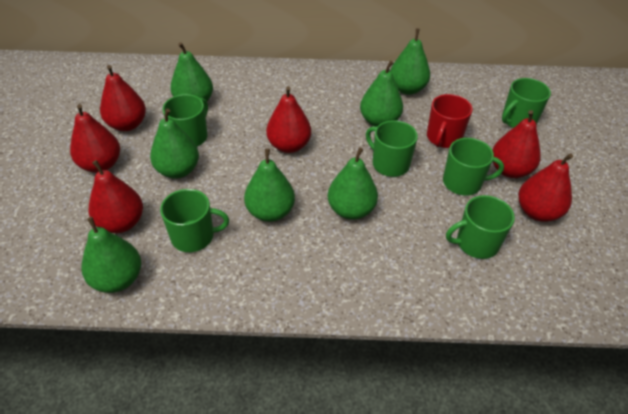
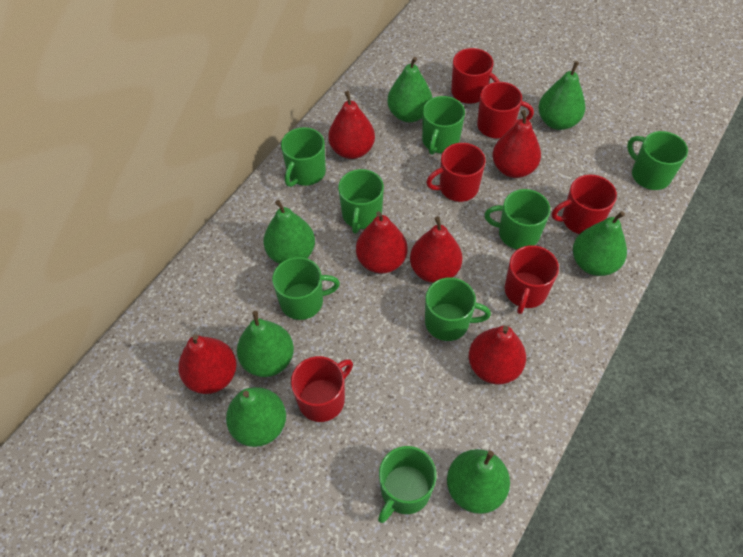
green mug: 6 -> 8
red mug: 1 -> 6

